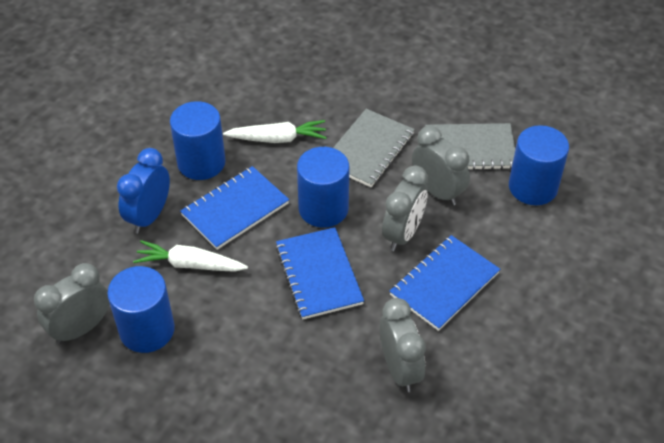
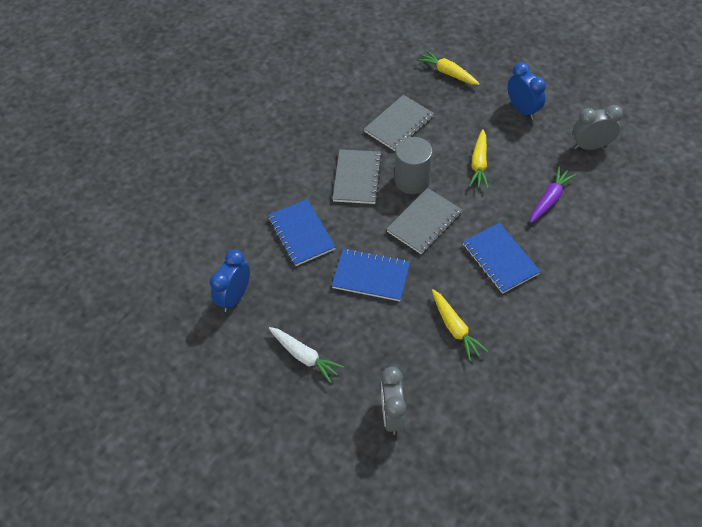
blue clock: 1 -> 2
blue cylinder: 4 -> 0
grey clock: 4 -> 2
grey cylinder: 0 -> 1
grey notebook: 2 -> 3
purple carrot: 0 -> 1
white carrot: 2 -> 1
yellow carrot: 0 -> 3

